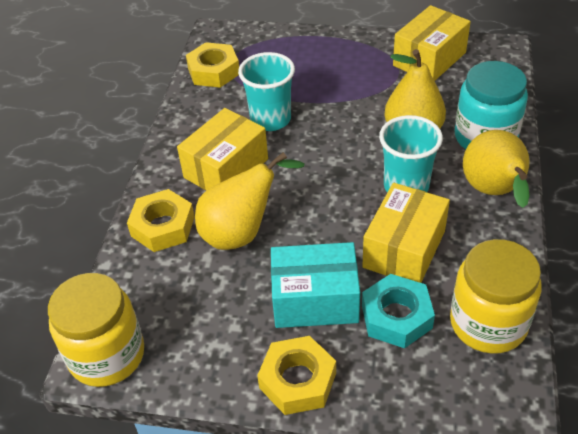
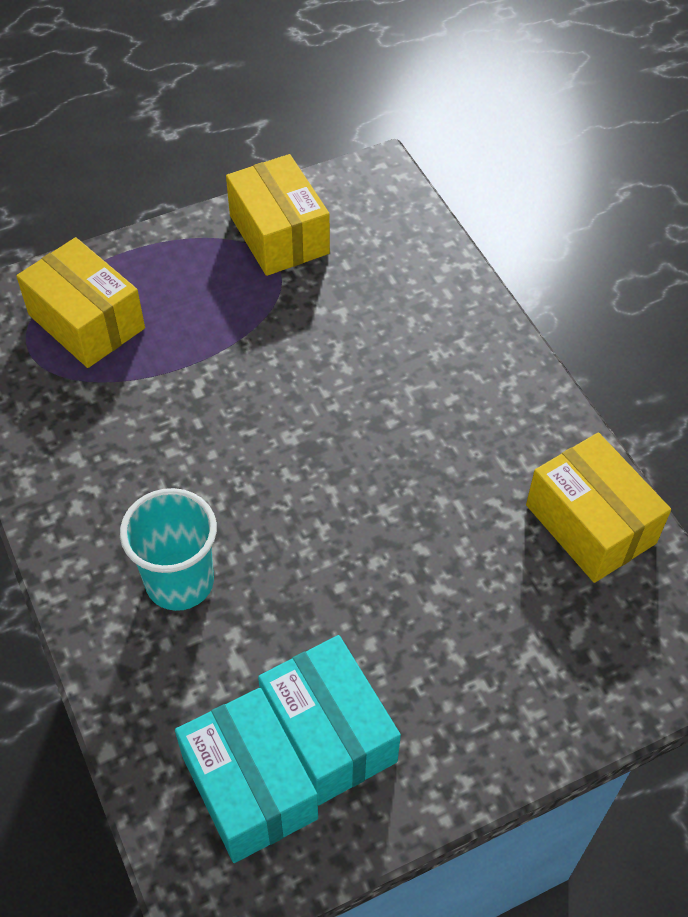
turquoise box: 1 -> 2
turquoise cup: 2 -> 1
turquoise jar: 1 -> 0
turquoise nut: 1 -> 0
yellow jar: 2 -> 0
yellow nut: 3 -> 0
yellow pear: 3 -> 0

